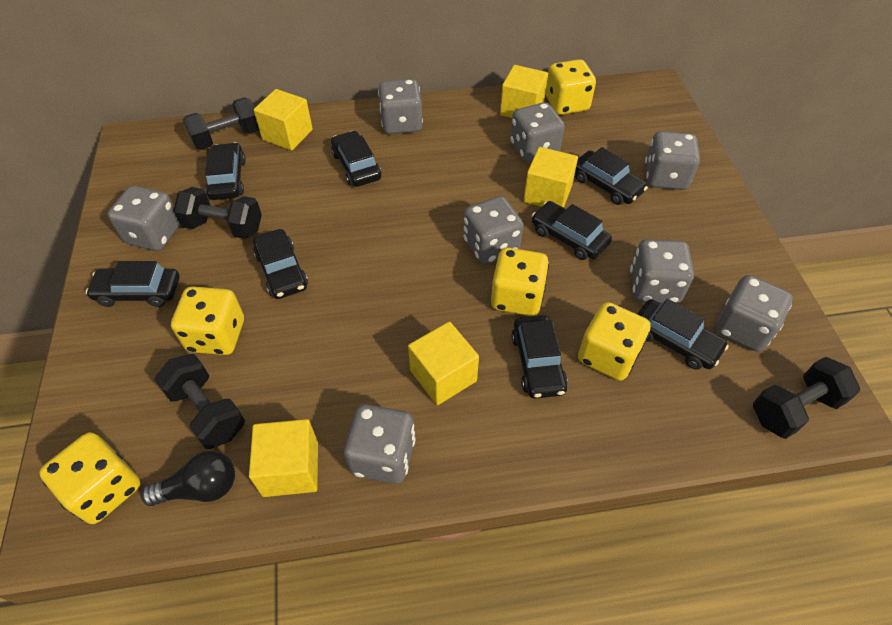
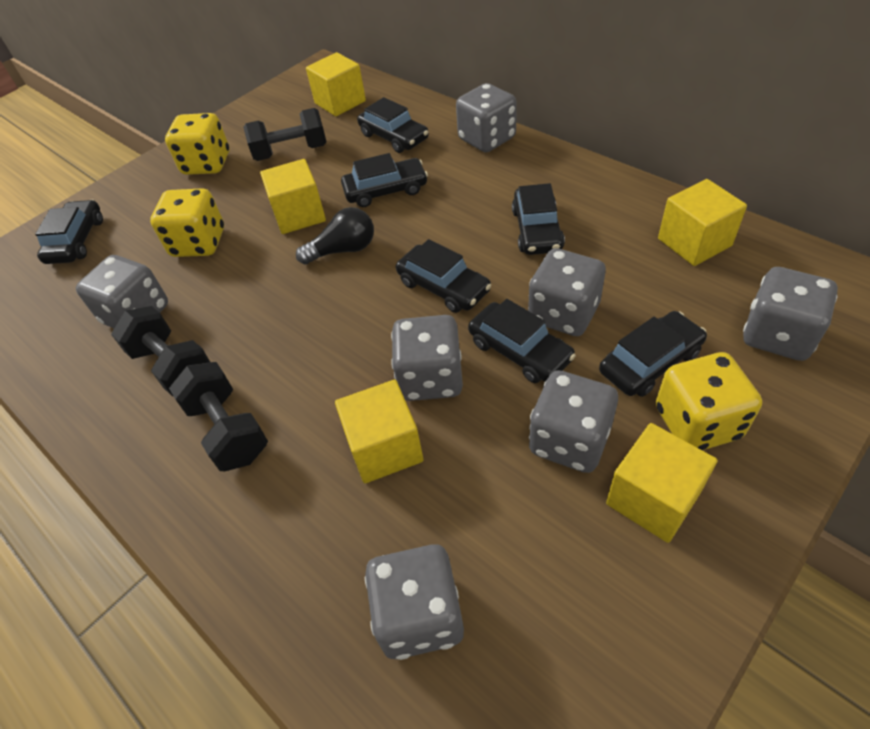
black car: 8 -> 7
black dumbbell: 4 -> 3
grey dice: 8 -> 7
yellow dice: 5 -> 3

